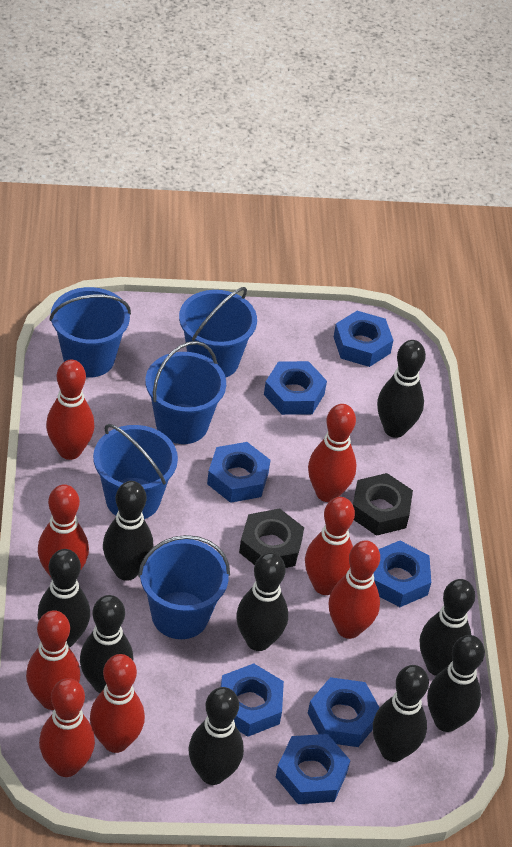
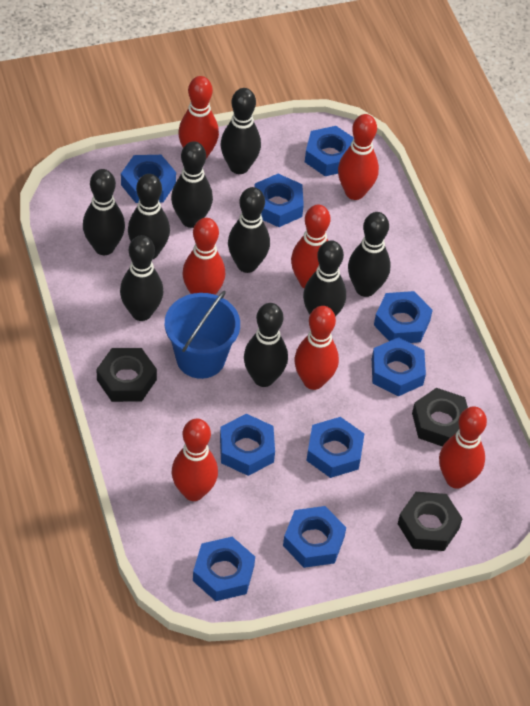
black nut: 2 -> 3
blue bucket: 5 -> 1
blue nut: 7 -> 9
red bowling pin: 8 -> 7

